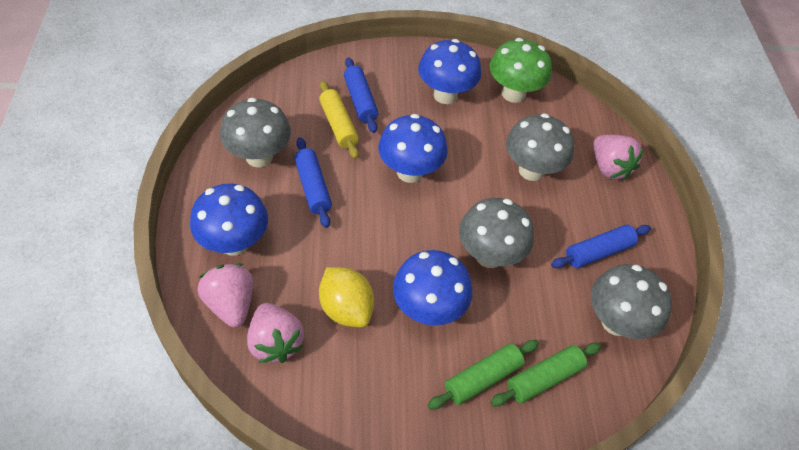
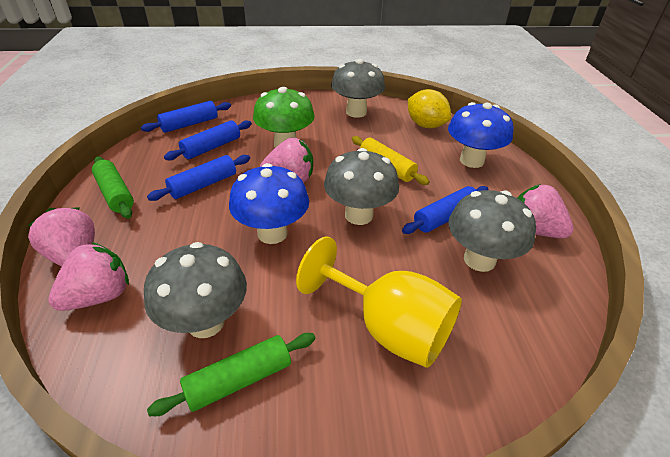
blue mushroom: 4 -> 2
blue rolling pin: 3 -> 4
pink strawberry: 3 -> 4
yellow goblet: 0 -> 1

